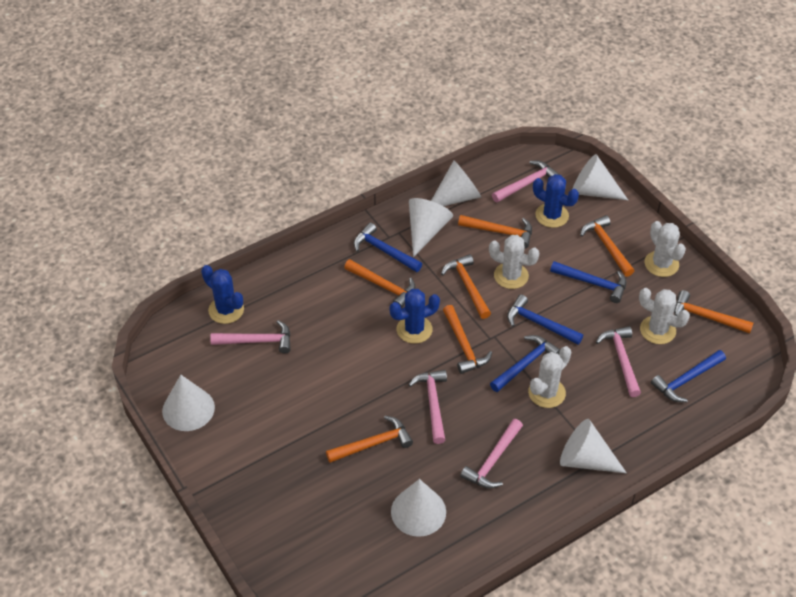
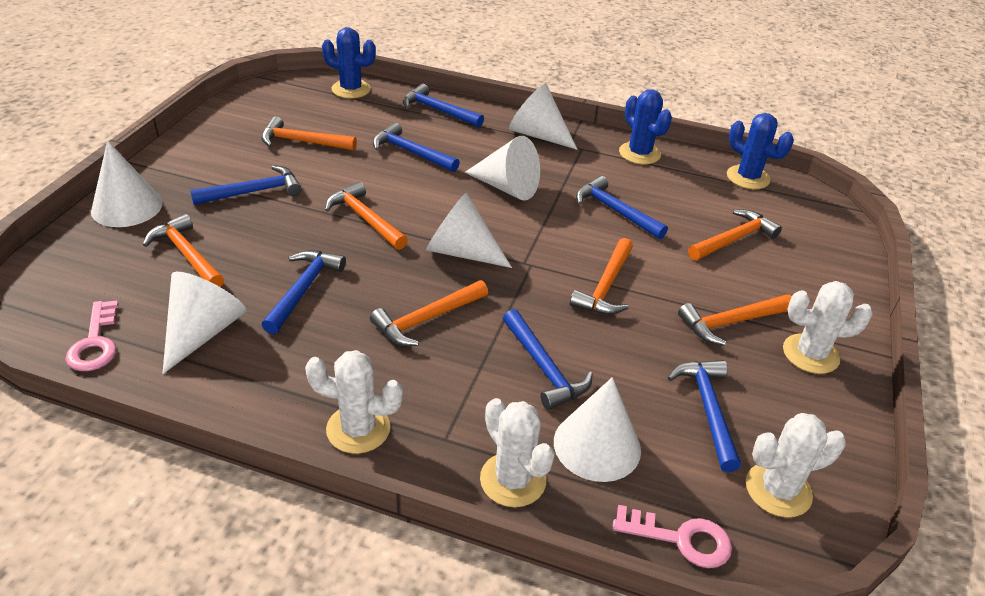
blue hammer: 5 -> 7
pink hammer: 5 -> 0
pink key: 0 -> 2

